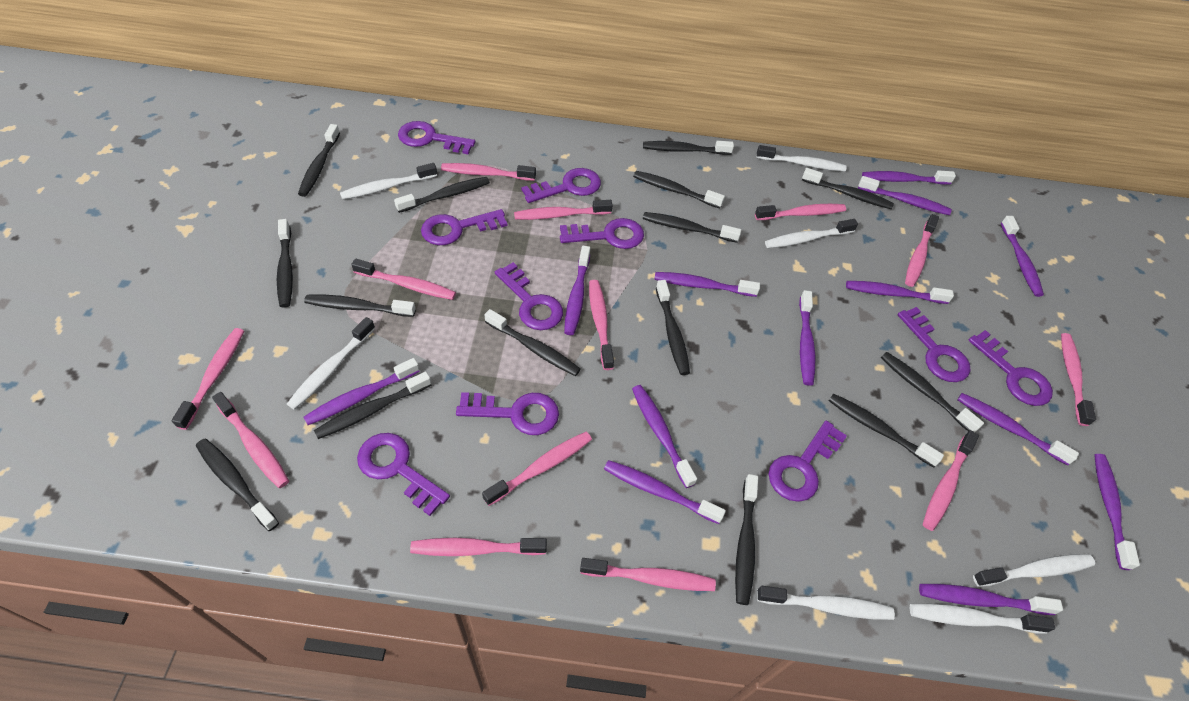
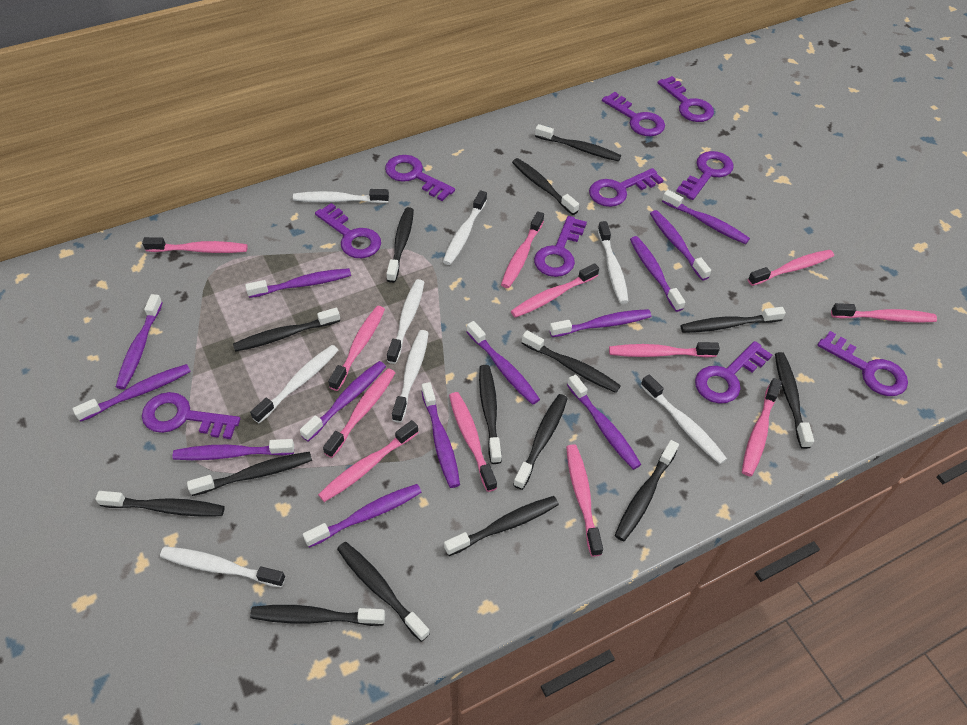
pink toothbrush: 13 -> 12
white toothbrush: 7 -> 8

